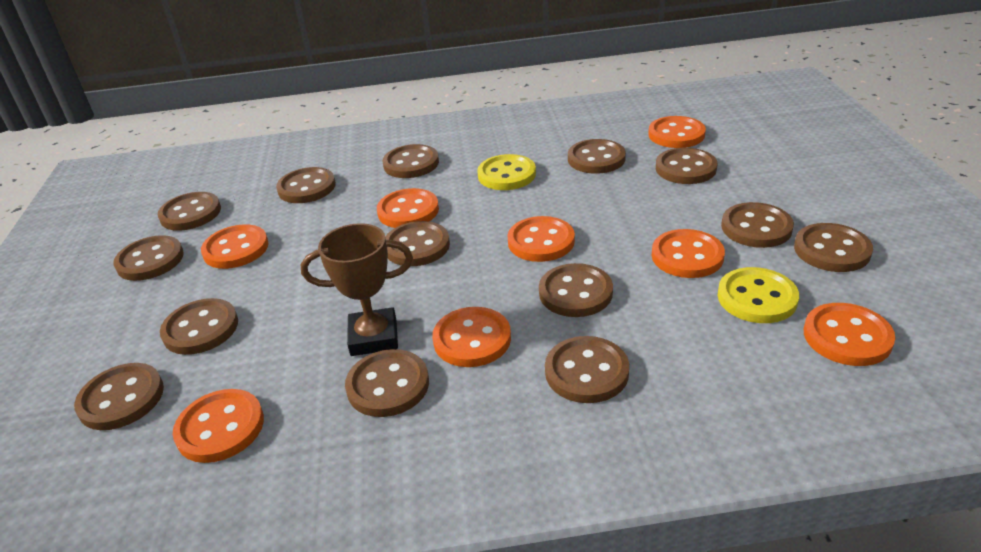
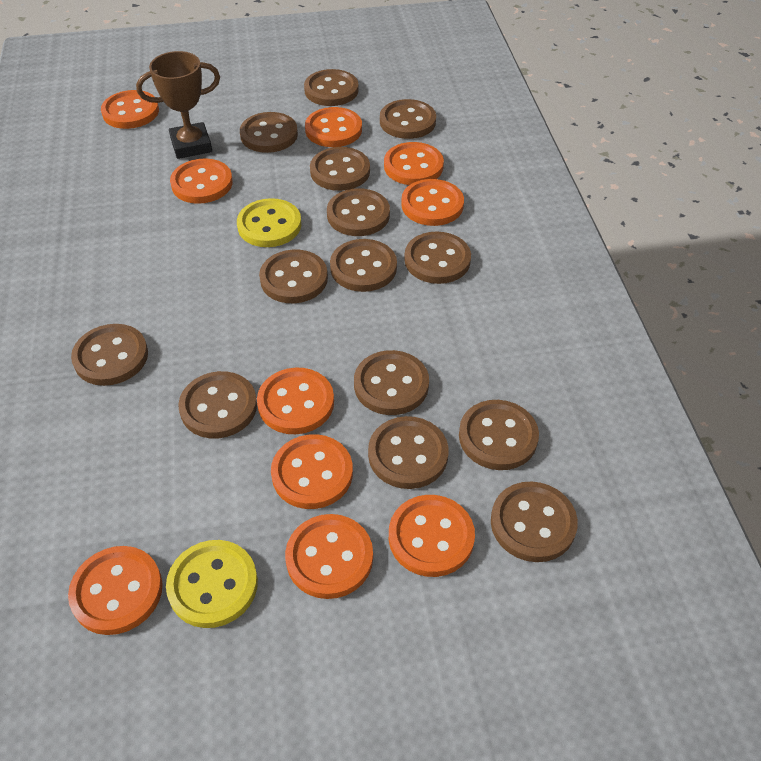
orange button: 8 -> 10

